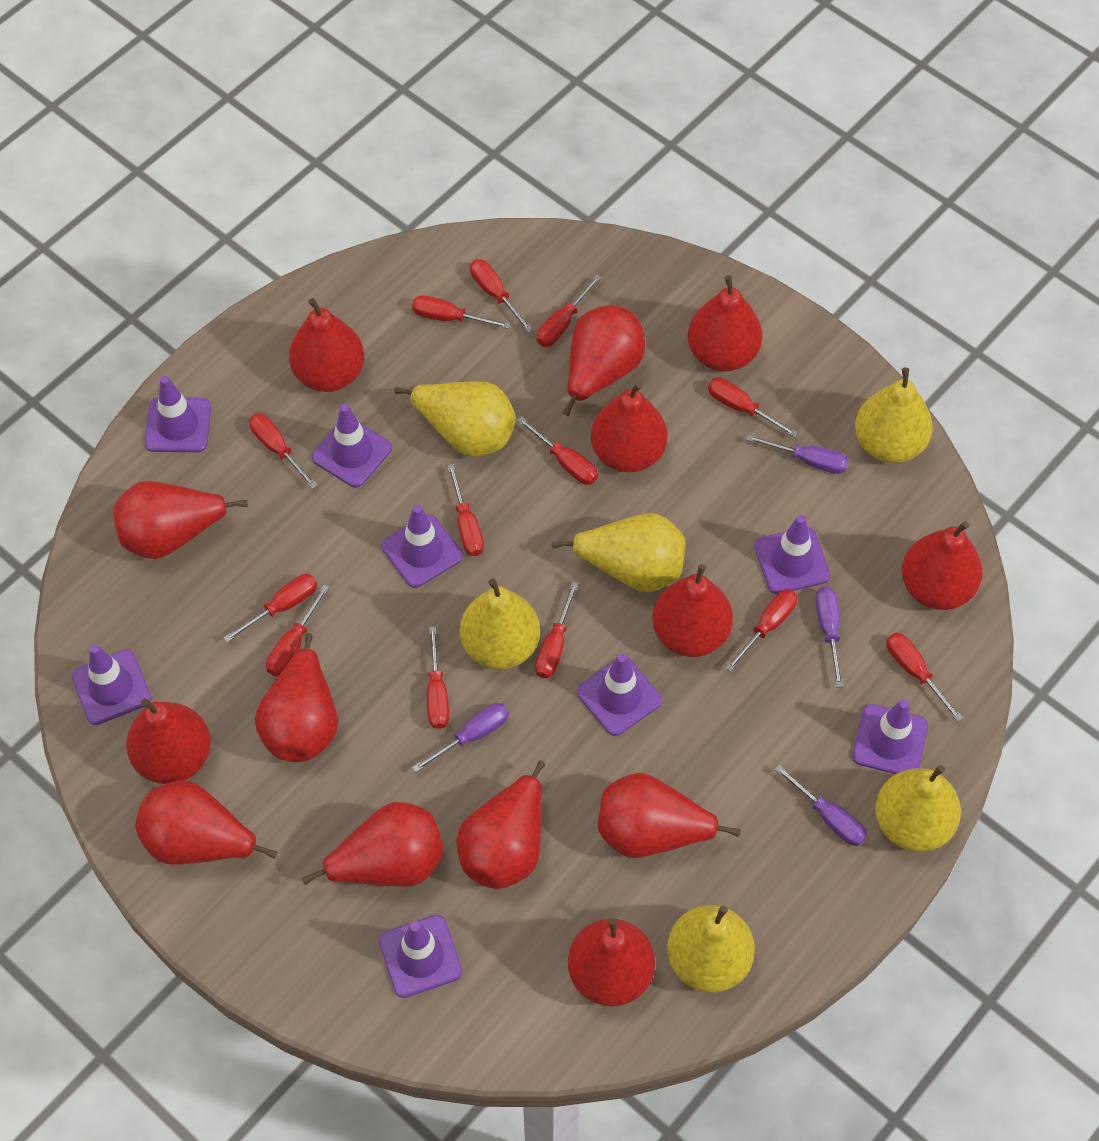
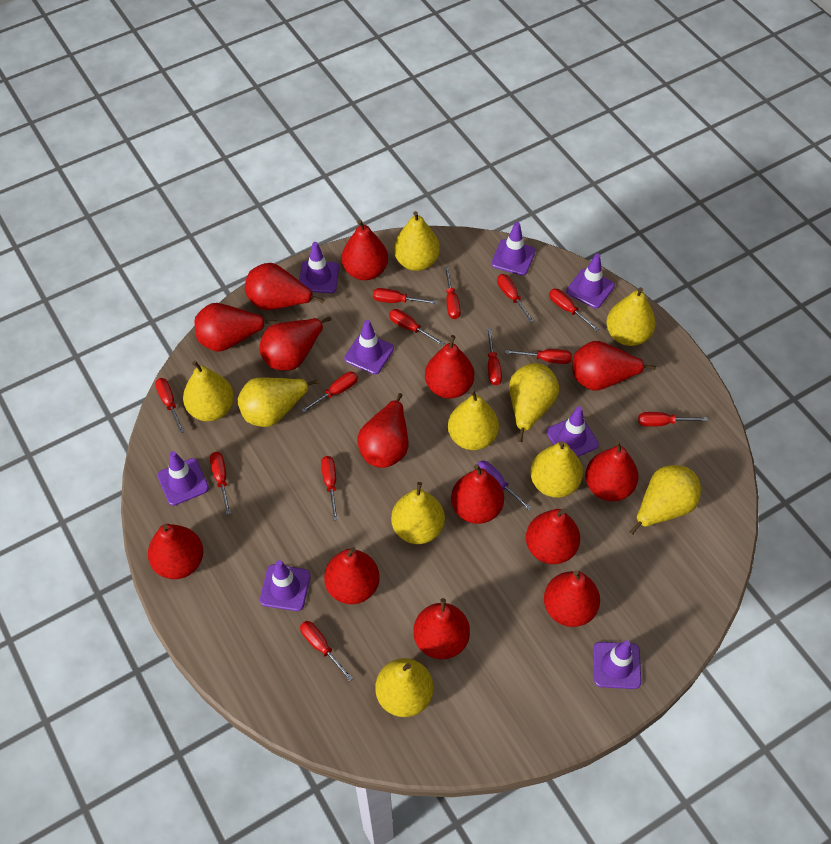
purple screwdriver: 4 -> 1
yellow pear: 6 -> 10

